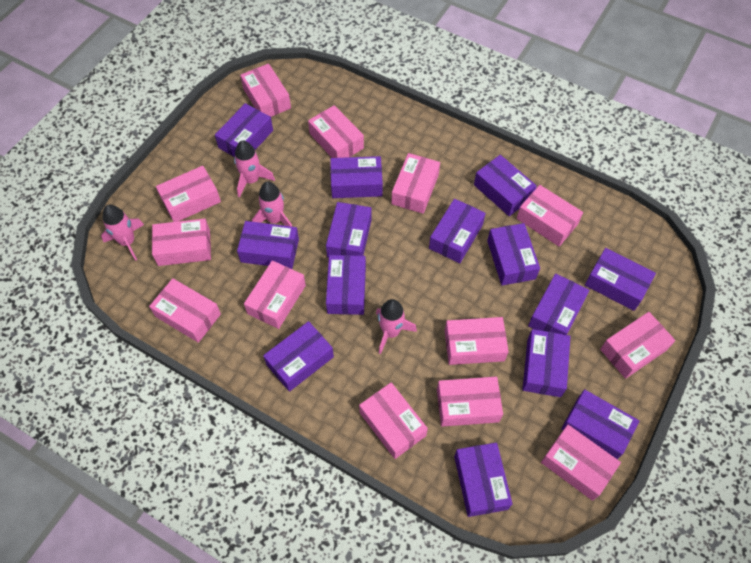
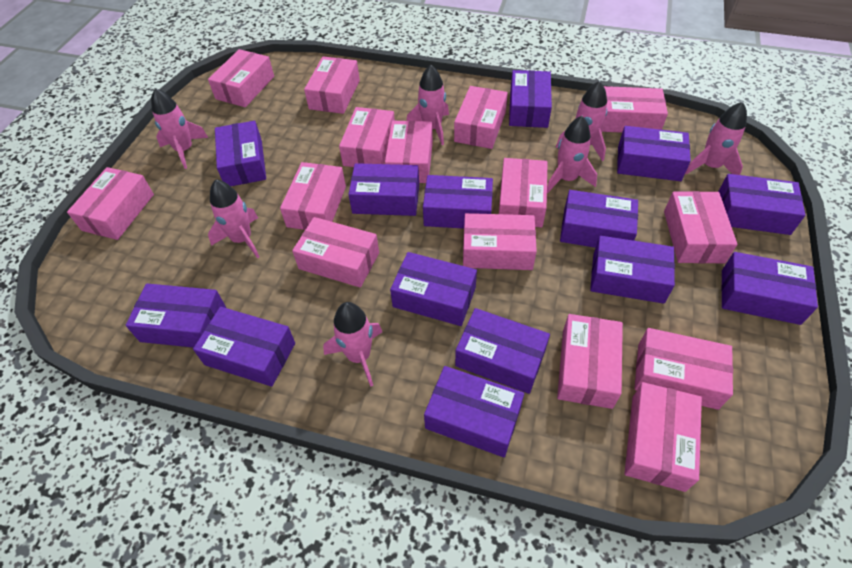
pink box: 13 -> 15
pink rocket: 4 -> 7

